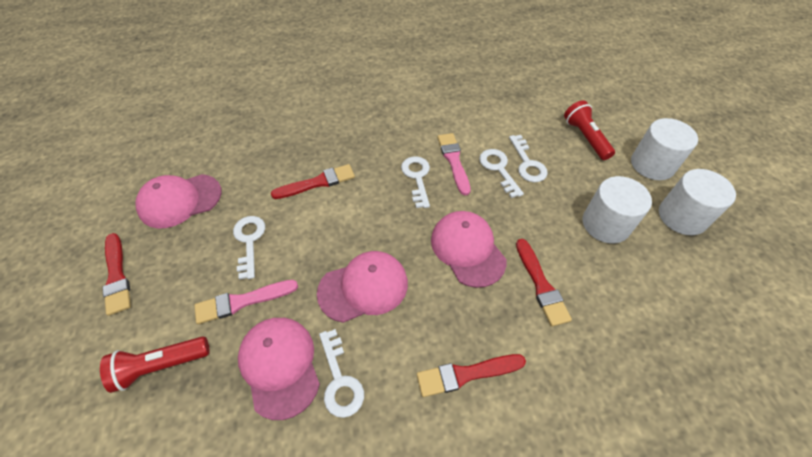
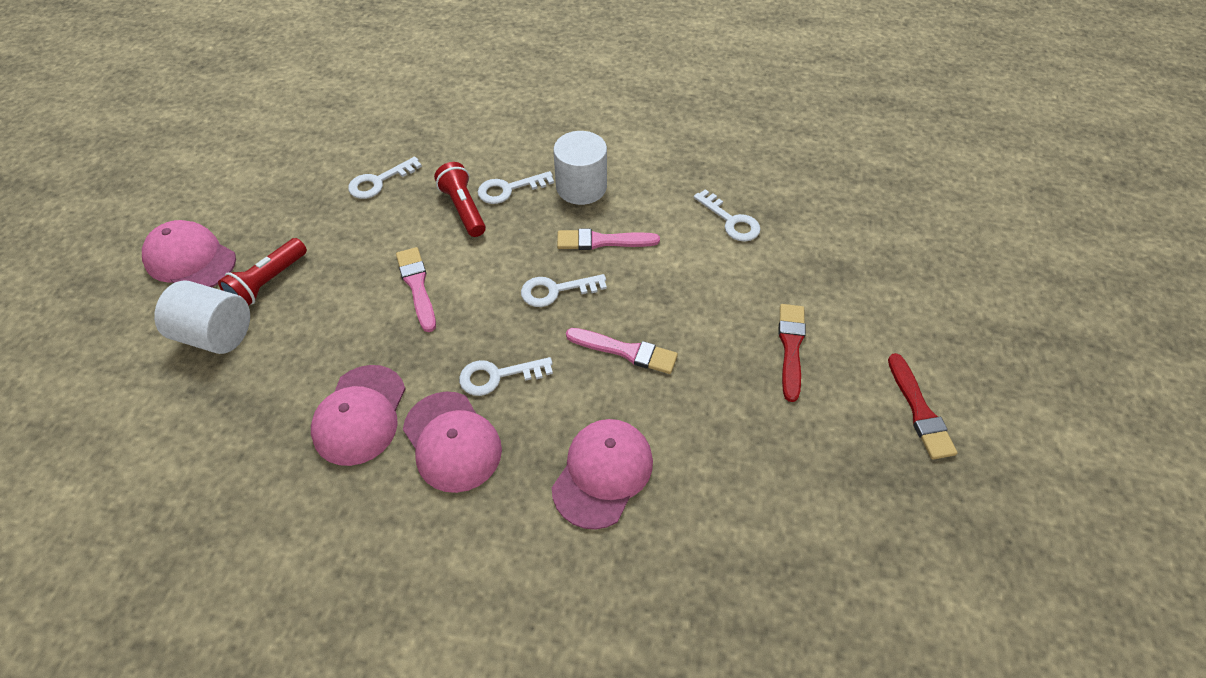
pink brush: 2 -> 3
red brush: 4 -> 2
white cylinder: 3 -> 2

